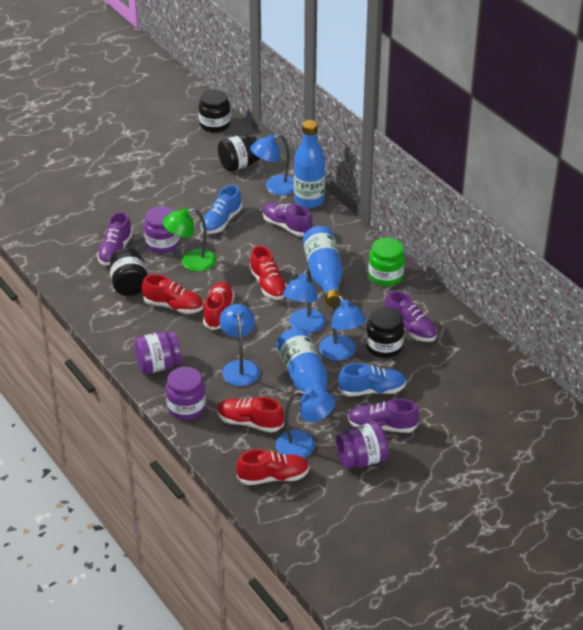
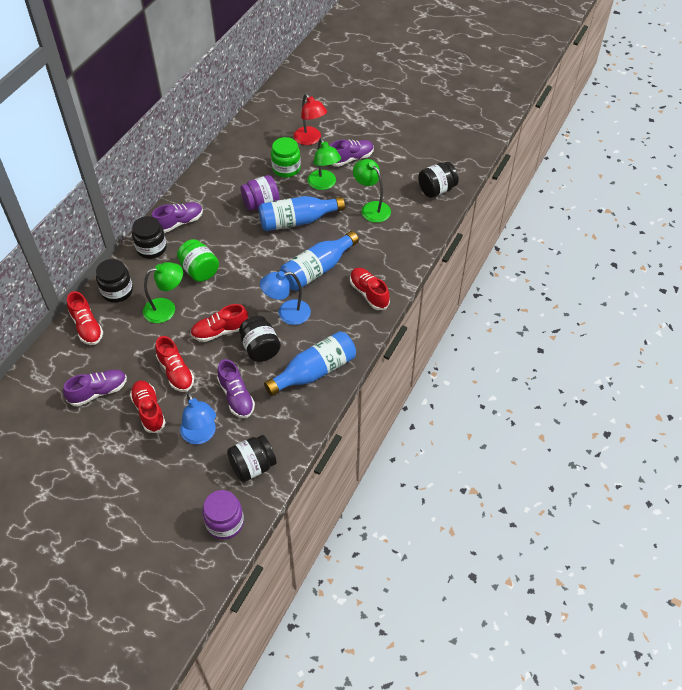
black jar: 4 -> 5
blue lamp: 5 -> 2
blue shoe: 2 -> 0
green jar: 1 -> 2
green lamp: 1 -> 3
purple jar: 4 -> 2
red lamp: 0 -> 1

